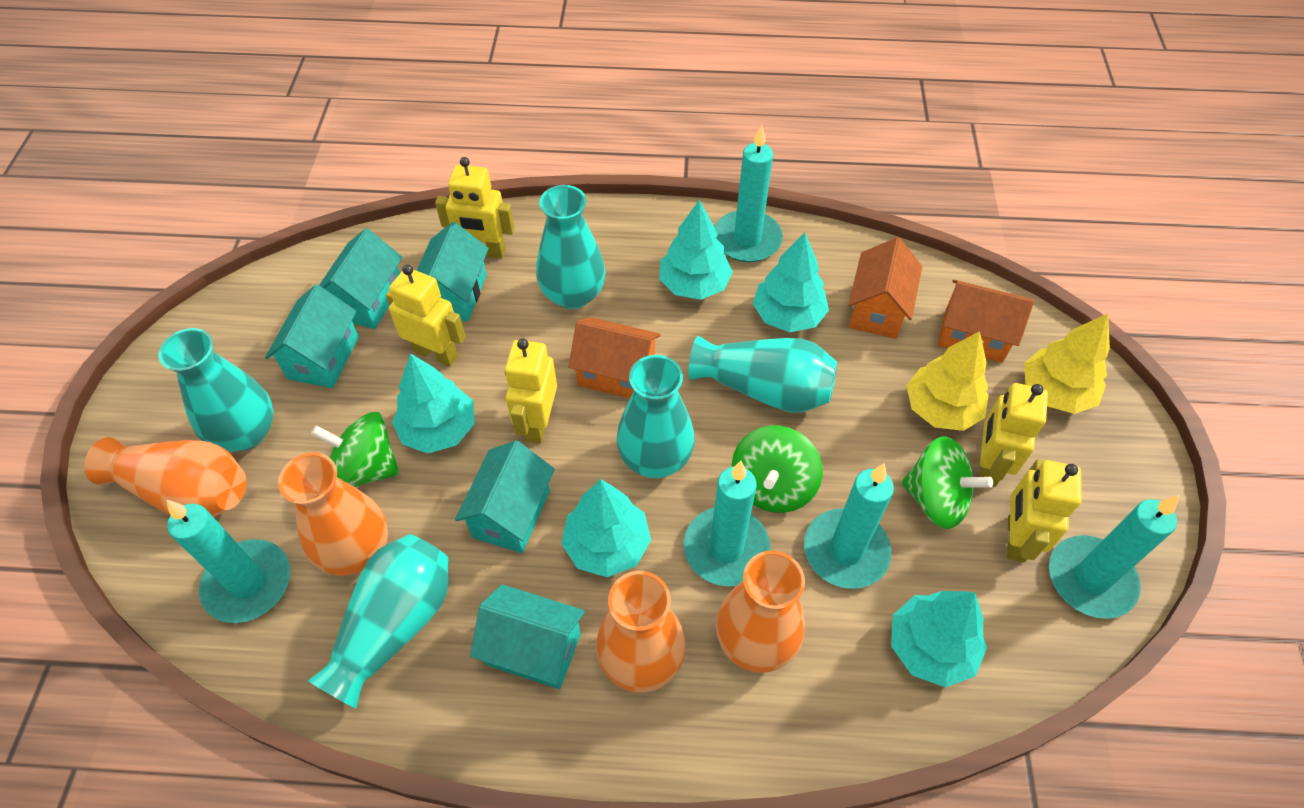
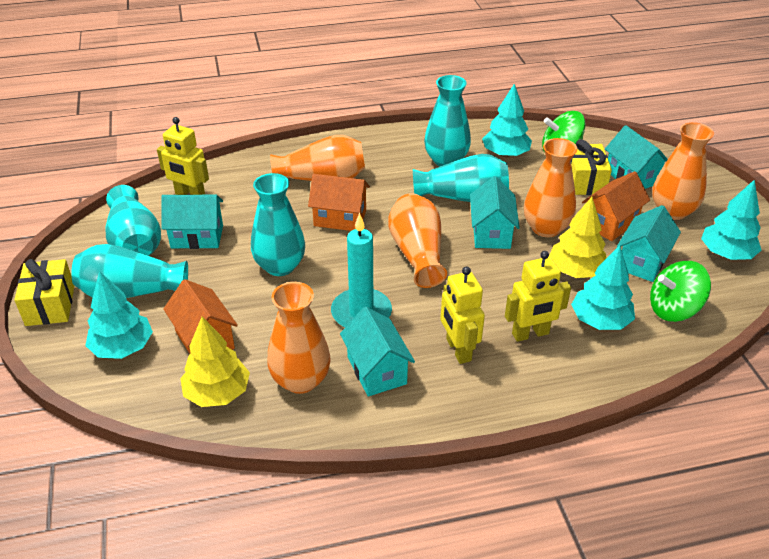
green spinning top: 3 -> 2
orange vase: 4 -> 5
turquoise candle: 5 -> 1
turquoise tree: 5 -> 4
yellow gift: 0 -> 2
yellow robot: 5 -> 3

